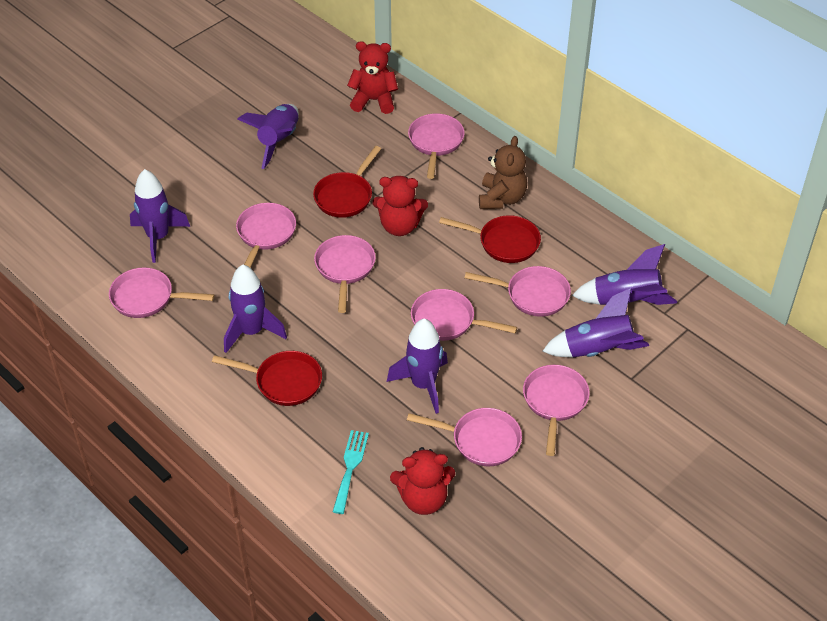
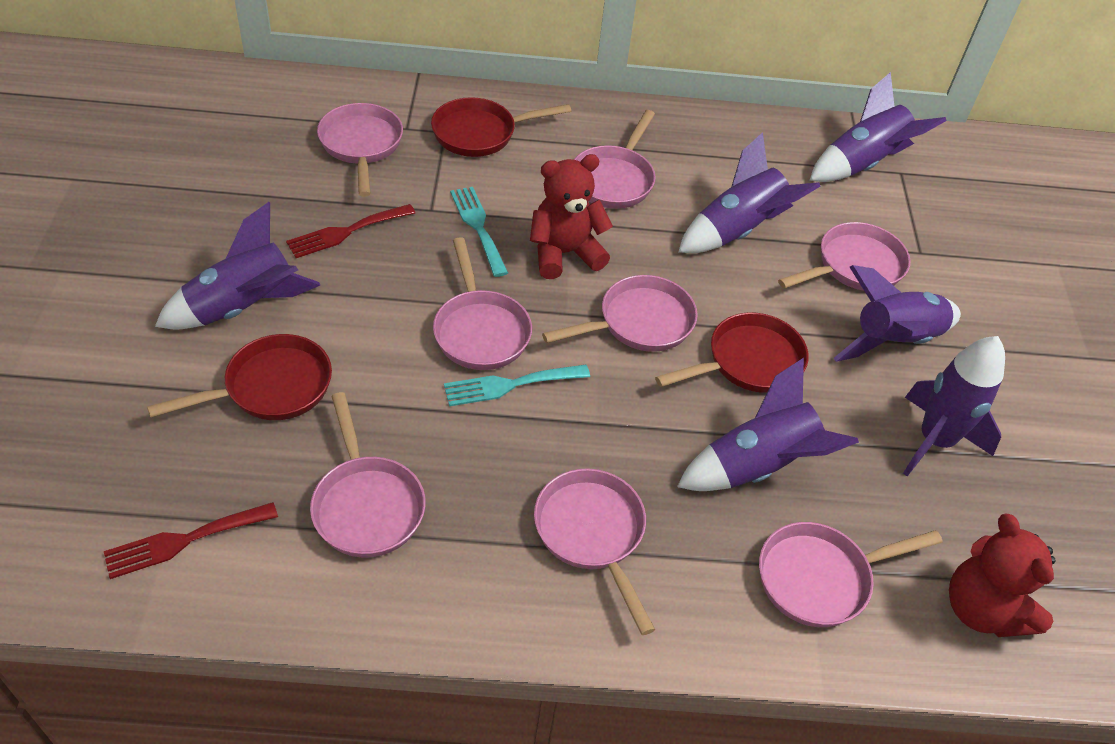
brown teddy bear: 1 -> 0
red fork: 0 -> 2
red teddy bear: 3 -> 2
turquoise fork: 1 -> 2

